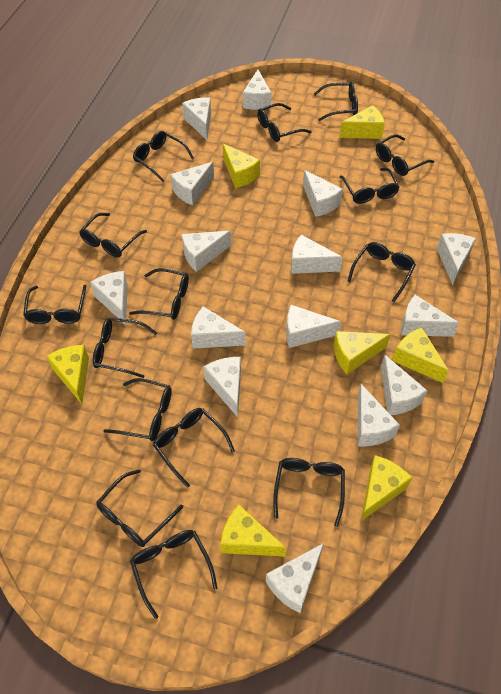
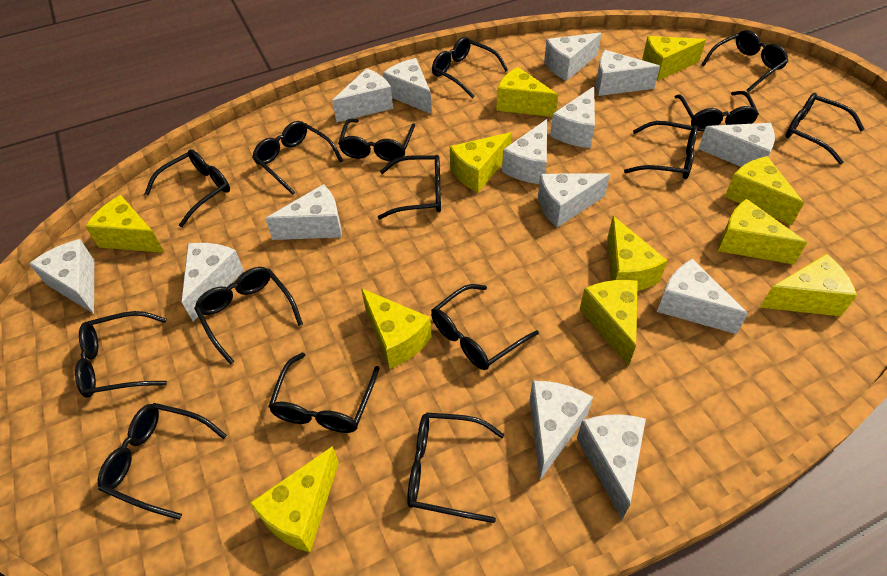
white cheese: 15 -> 14
yellow cheese: 7 -> 11

